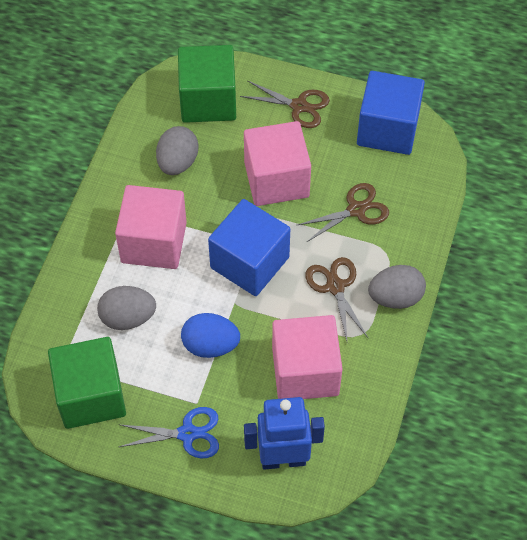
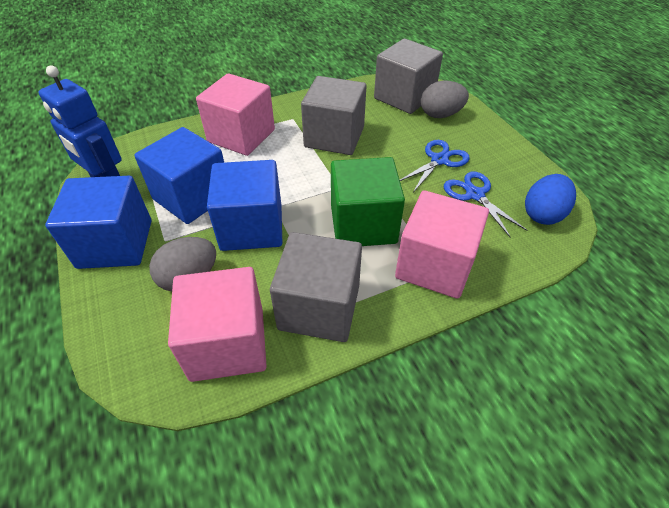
blue cube: 2 -> 3
blue scissors: 1 -> 2
brown scissors: 3 -> 0
green cube: 2 -> 1
grey cube: 0 -> 3
grey egg: 3 -> 2

